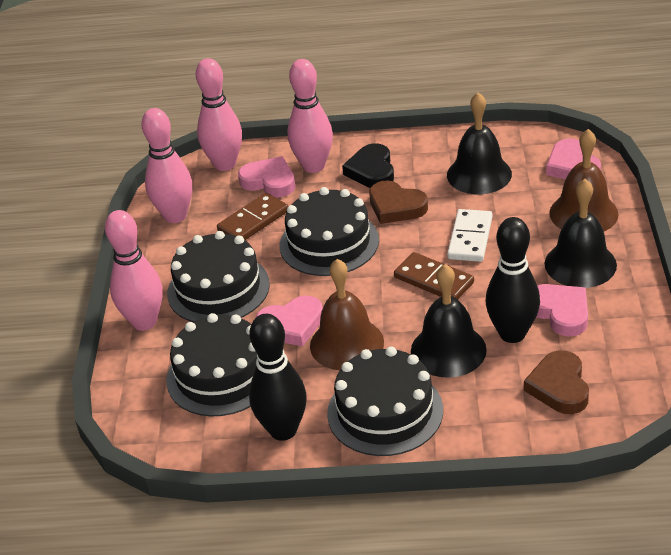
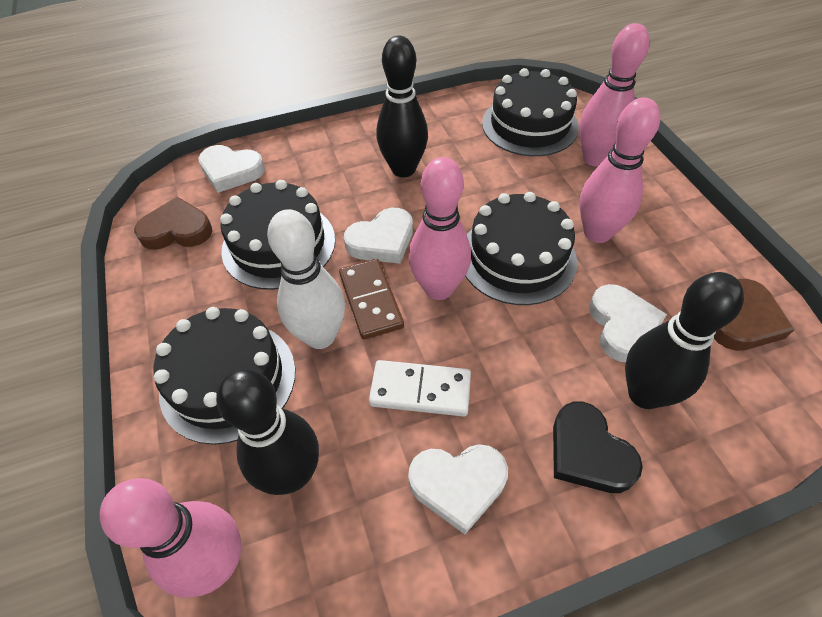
black bell: 3 -> 0
black bowling pin: 2 -> 3
brown bell: 2 -> 0
brown domino: 2 -> 1
pink heart: 4 -> 0
white bowling pin: 0 -> 1
white heart: 0 -> 4

